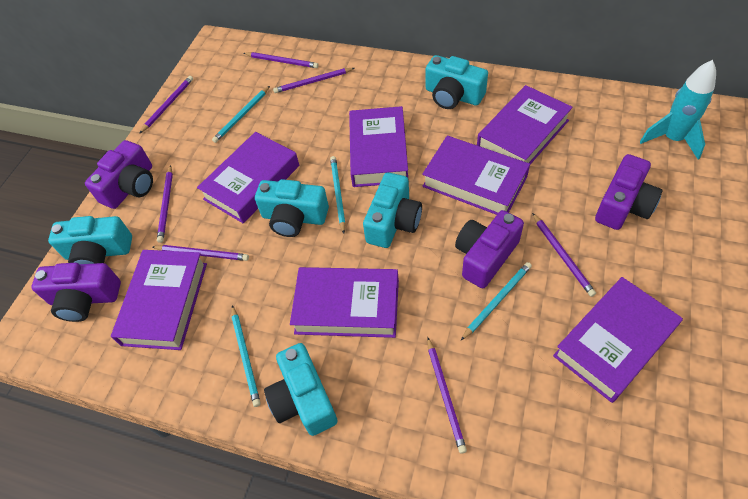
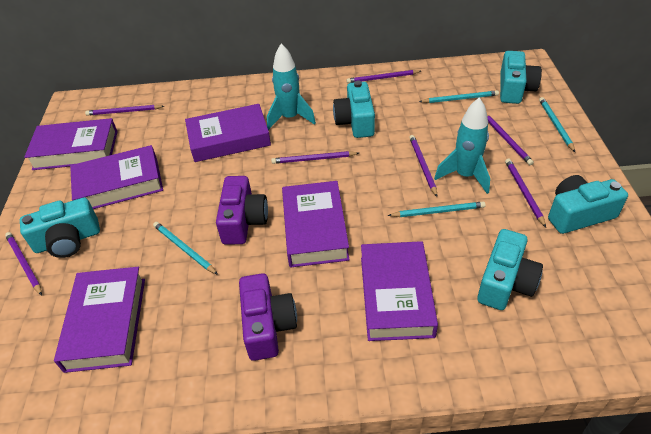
purple book: 7 -> 6
purple camera: 4 -> 2
turquoise rocket: 1 -> 2

